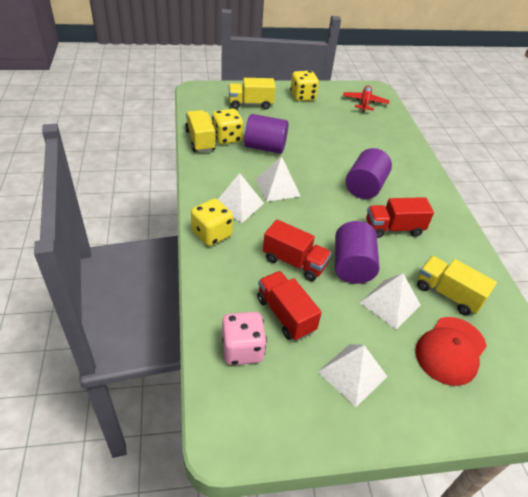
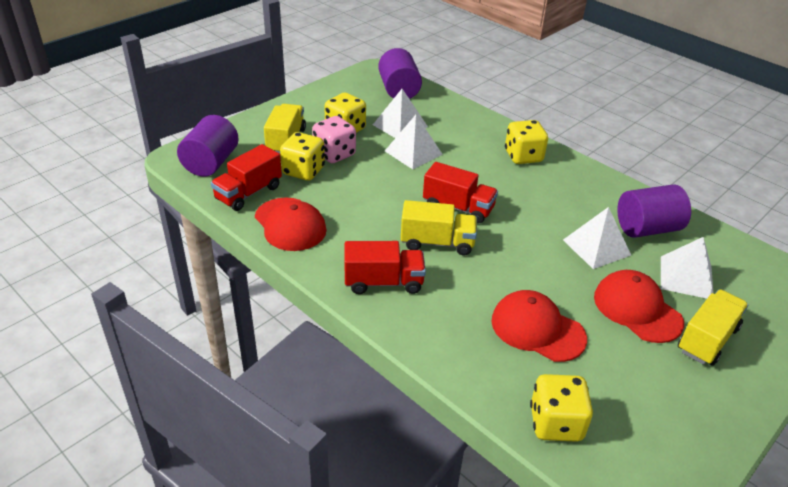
red cap: 1 -> 3
red plane: 1 -> 0
yellow dice: 3 -> 4

